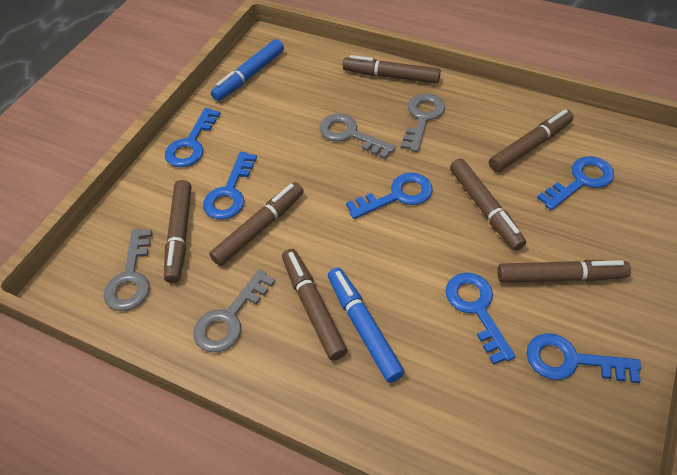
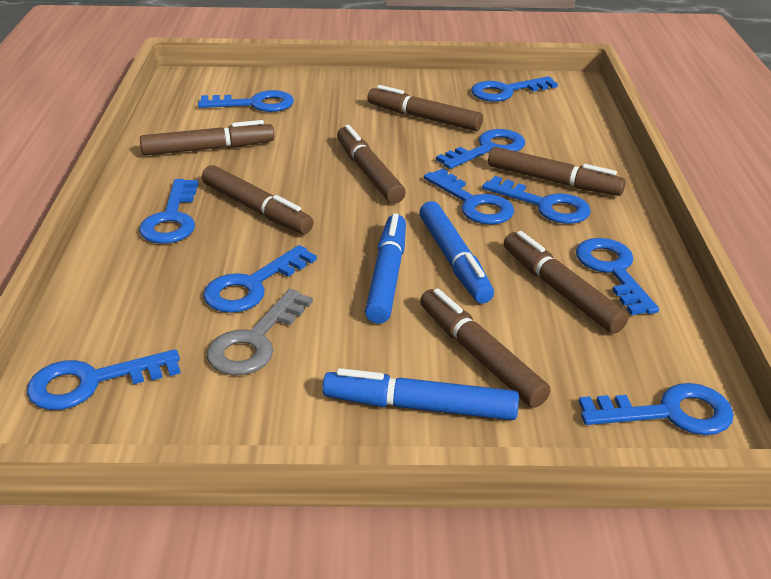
blue key: 6 -> 10
blue marker: 2 -> 3
grey key: 4 -> 1

